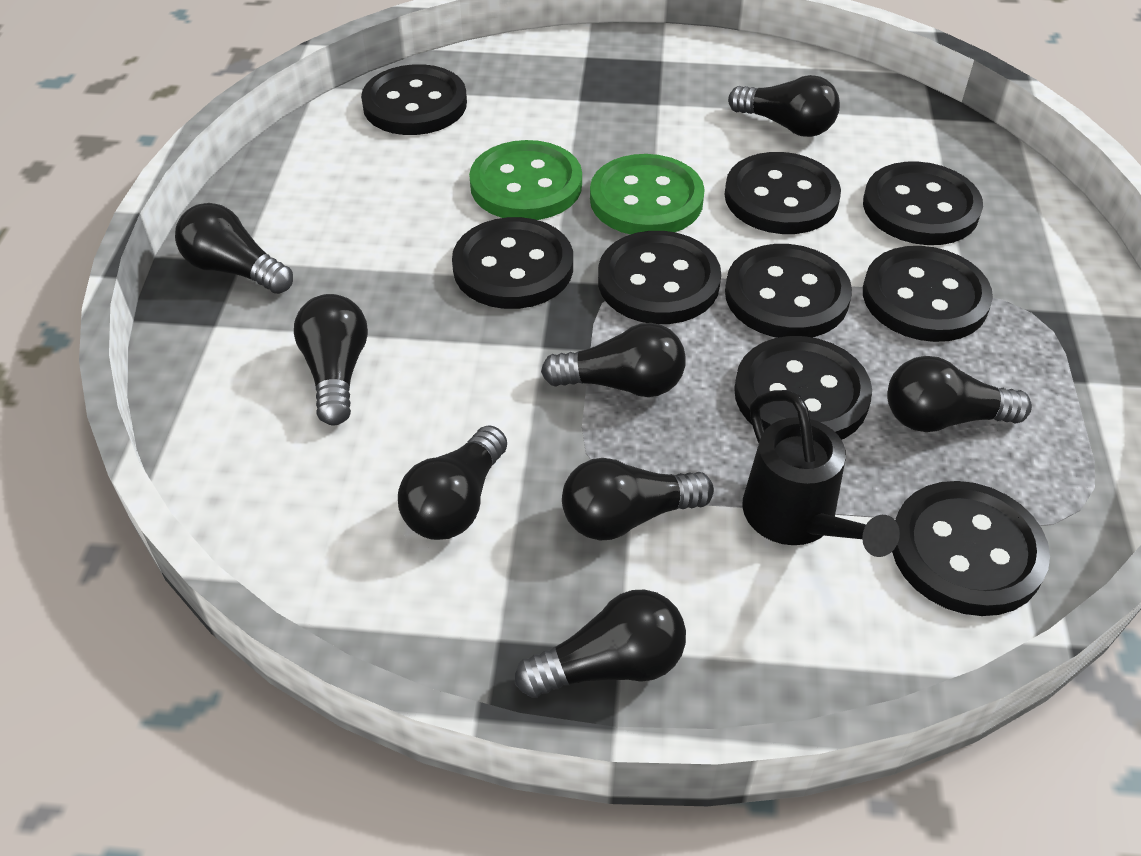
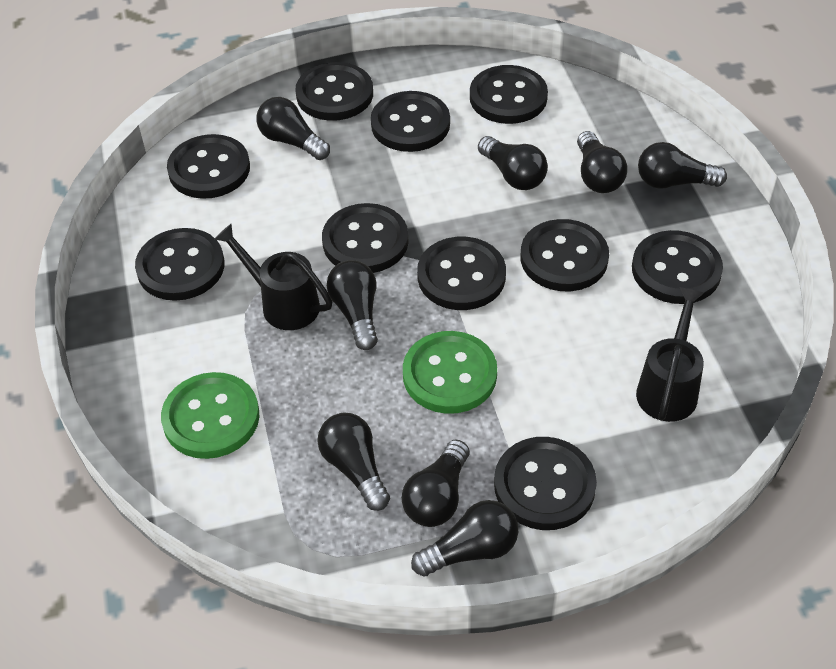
black button: 9 -> 10
black watering can: 1 -> 2

